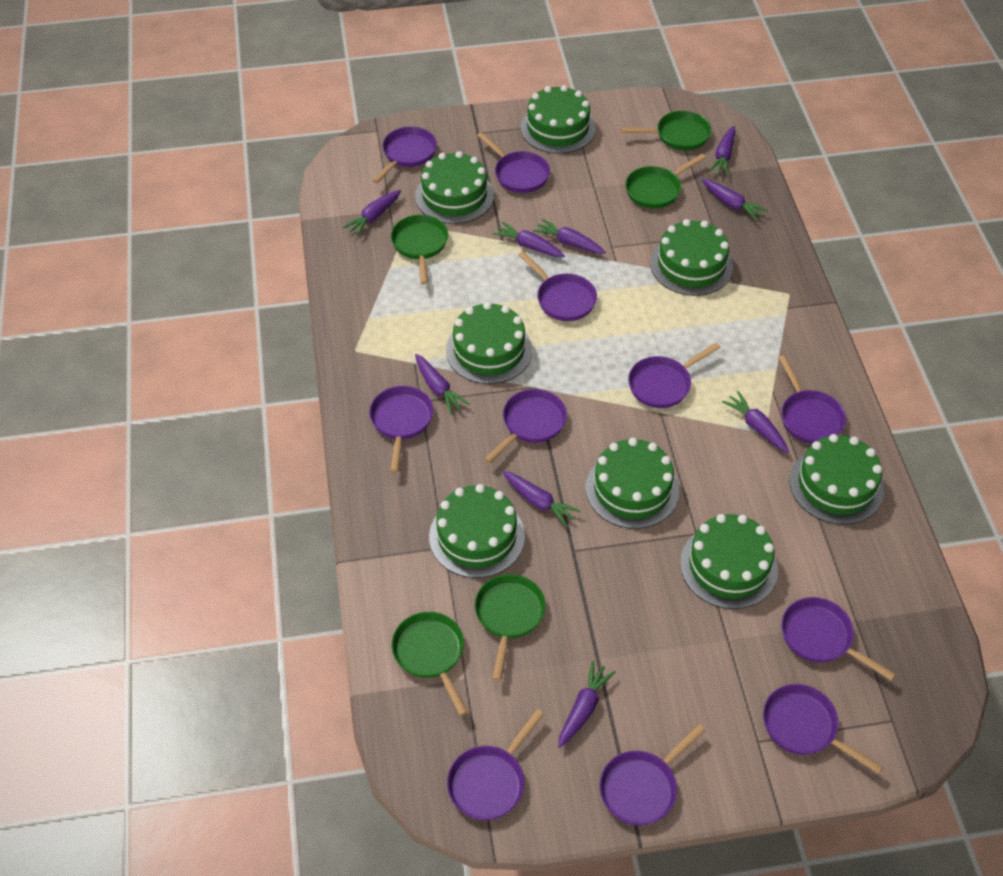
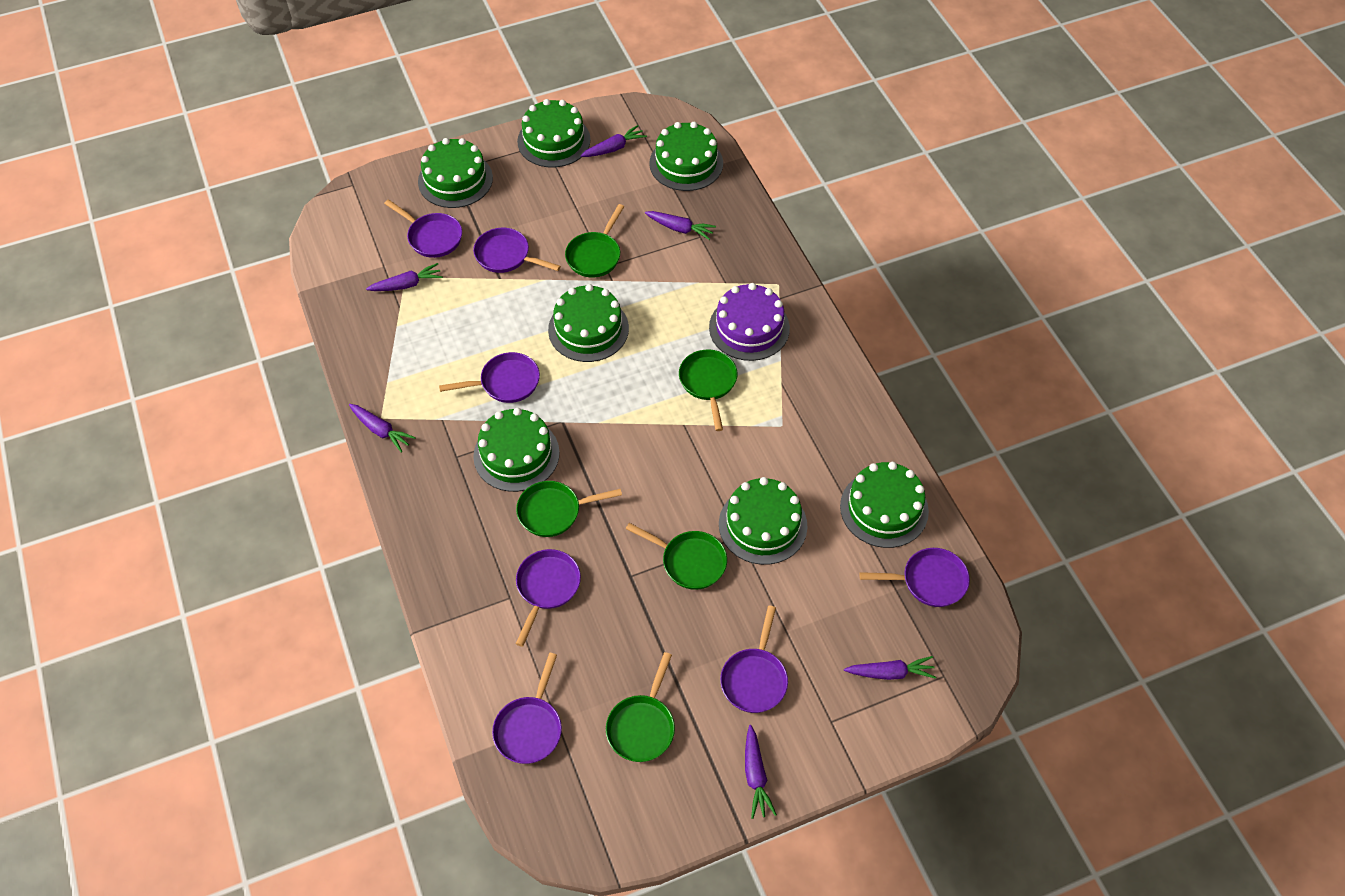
green cake: 8 -> 7
purple cake: 0 -> 1
purple carrot: 9 -> 6
purple pan: 11 -> 7

